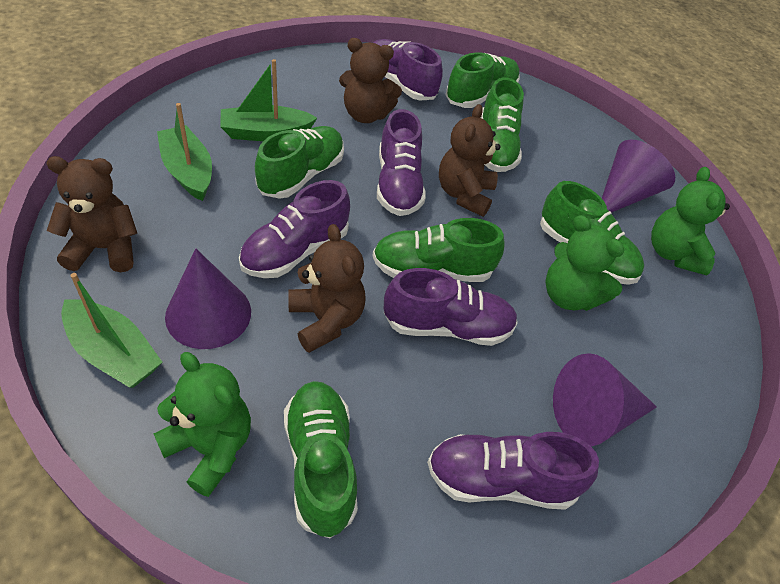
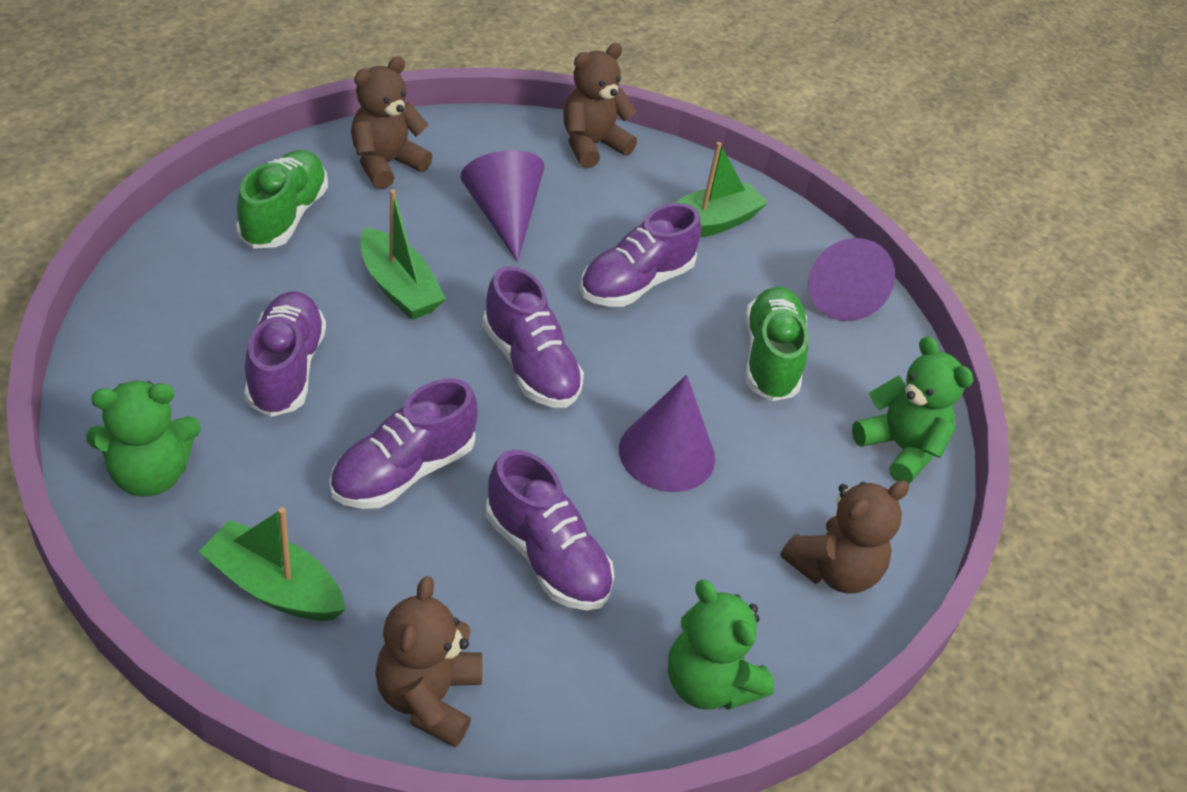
green shoe: 6 -> 2

